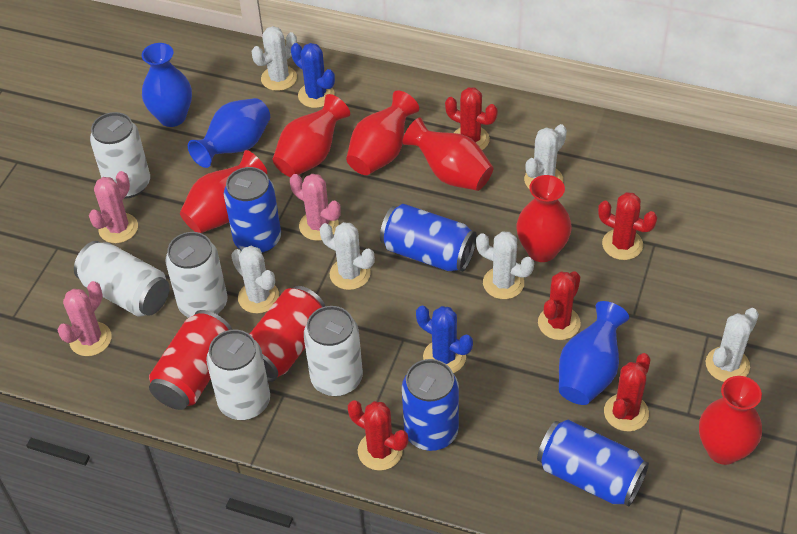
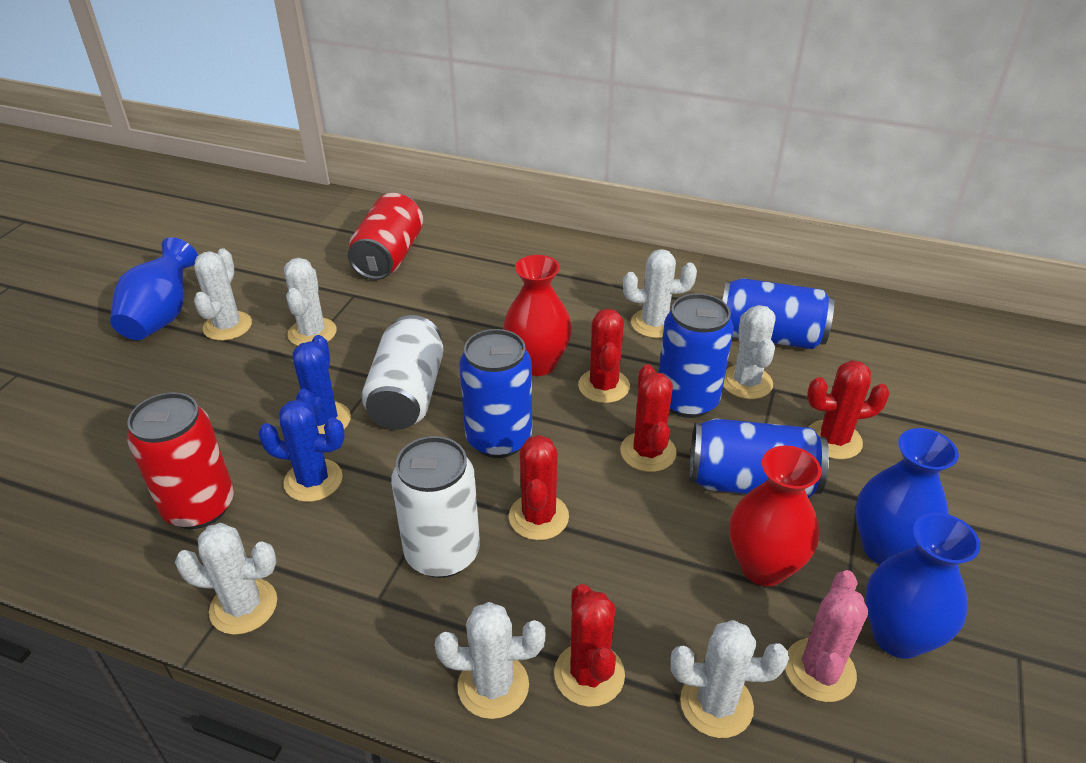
pink cactus: 3 -> 1
red vase: 6 -> 2
white cactus: 6 -> 7
white can: 5 -> 2

